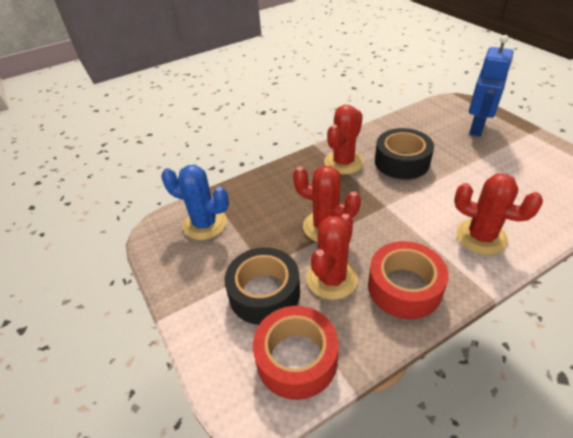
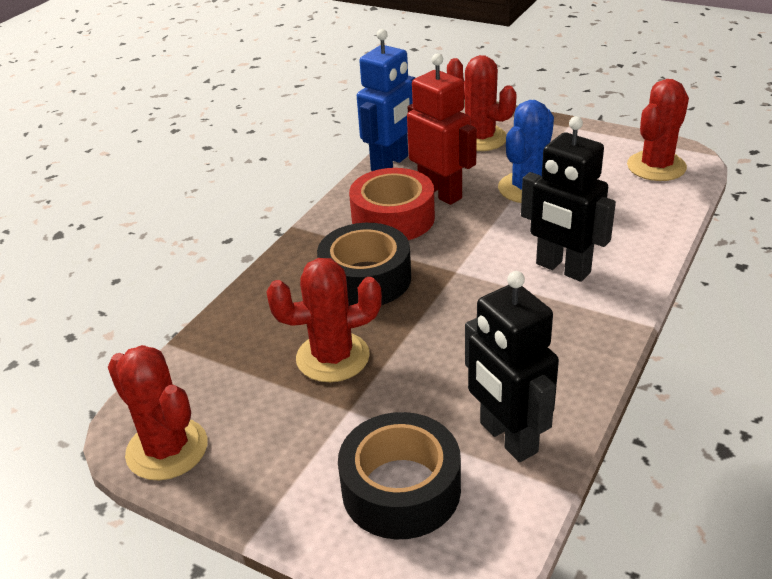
black robot: 0 -> 2
red robot: 0 -> 1
red tape: 2 -> 1

